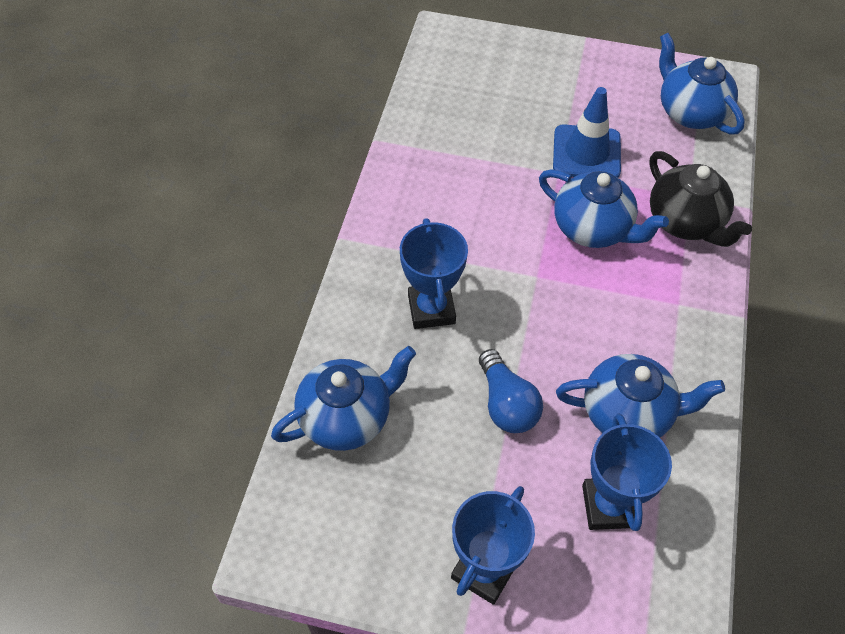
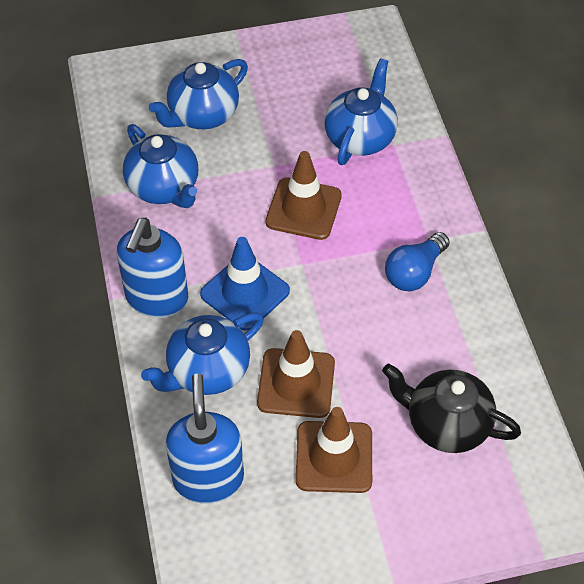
blue soap dispenser: 0 -> 2
blue trophy: 3 -> 0
brown traffic cone: 0 -> 3

